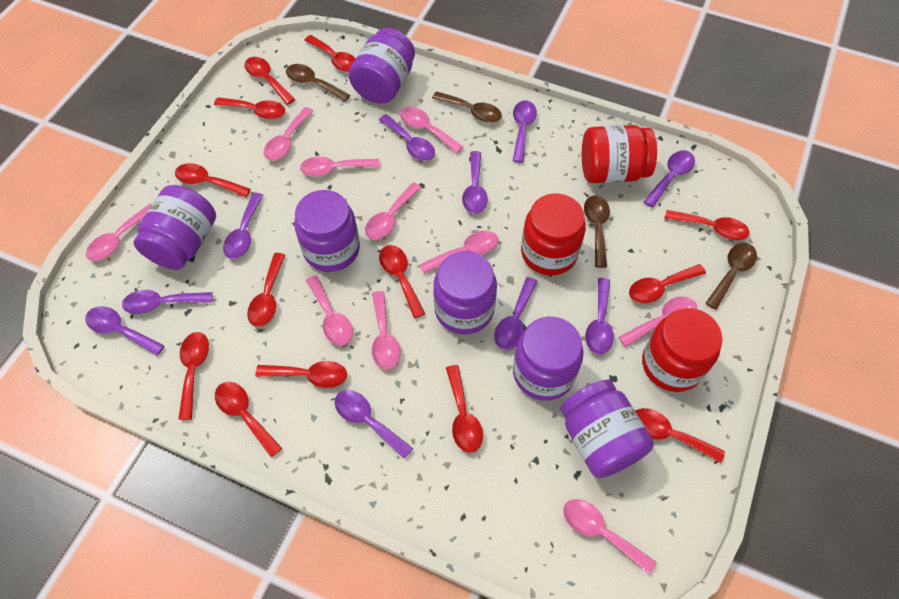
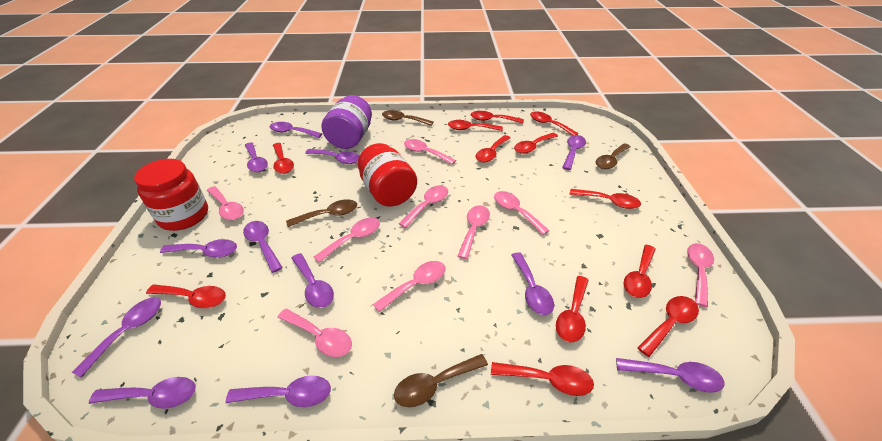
pink spoon: 10 -> 9
purple jar: 6 -> 1
purple spoon: 10 -> 12
red jar: 3 -> 2
red spoon: 13 -> 12

